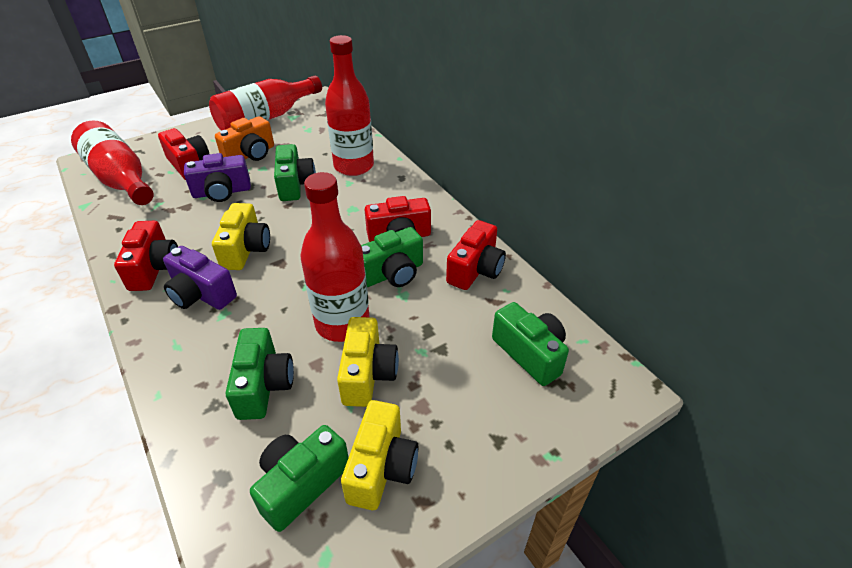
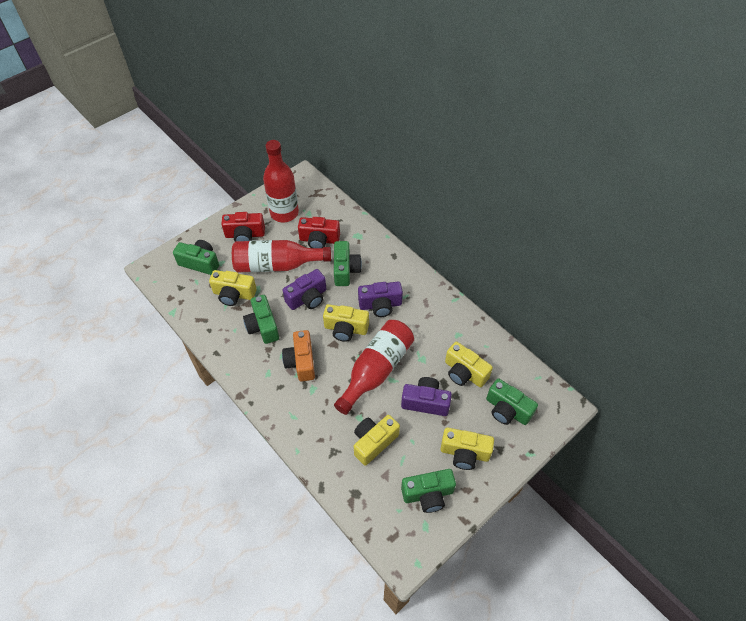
purple camera: 2 -> 3
red bottle: 4 -> 3
red camera: 4 -> 2
yellow camera: 3 -> 5

